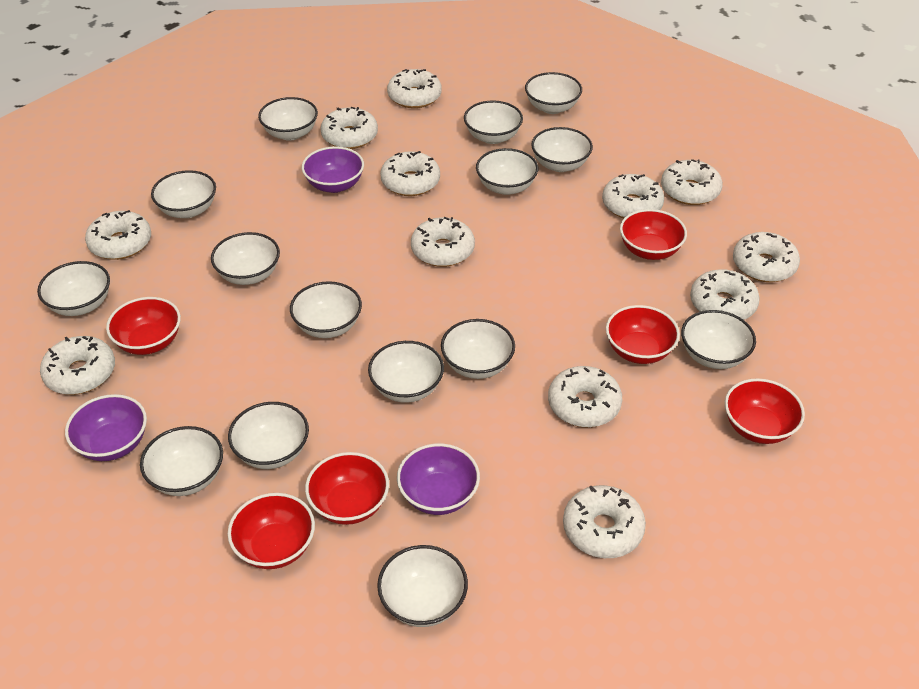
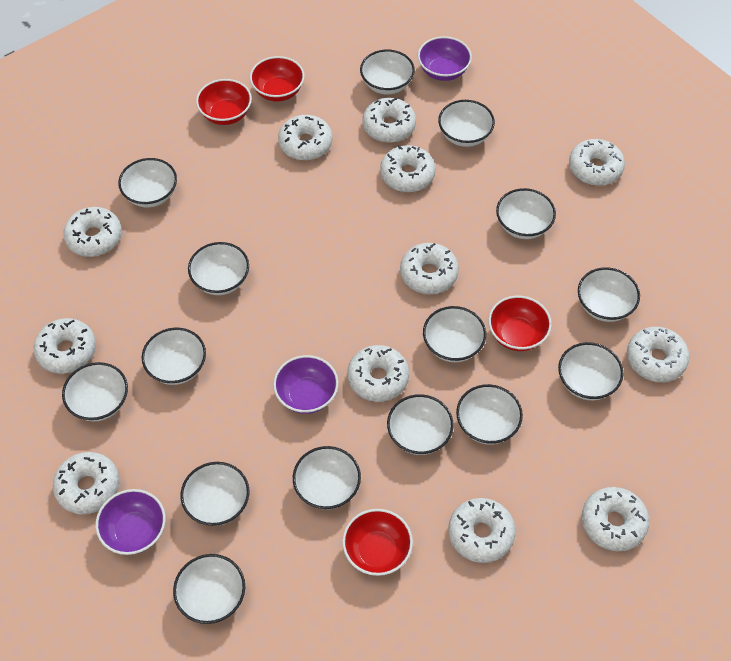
red bowl: 6 -> 4

